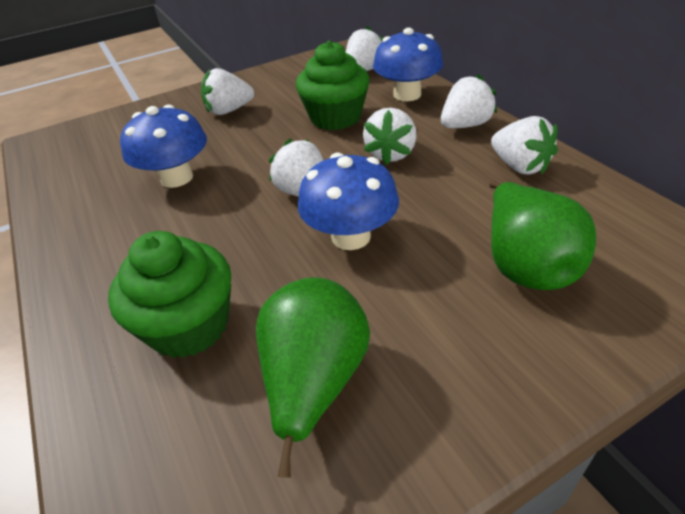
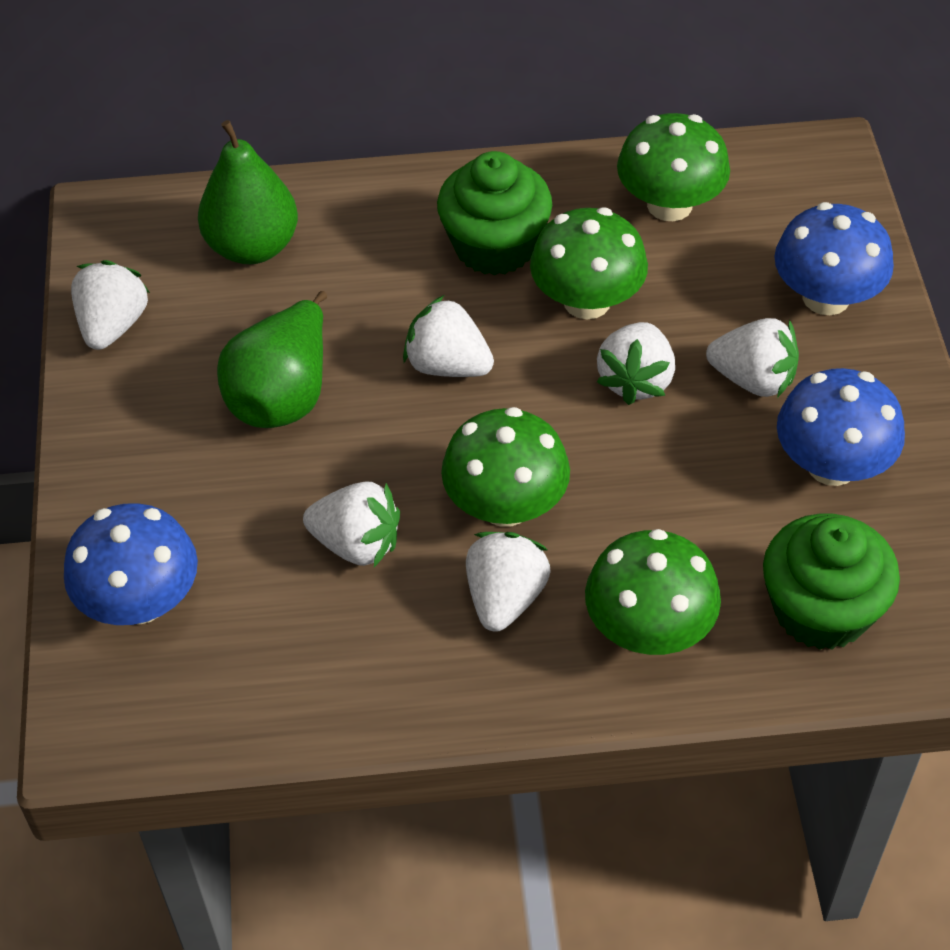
green mushroom: 0 -> 4

